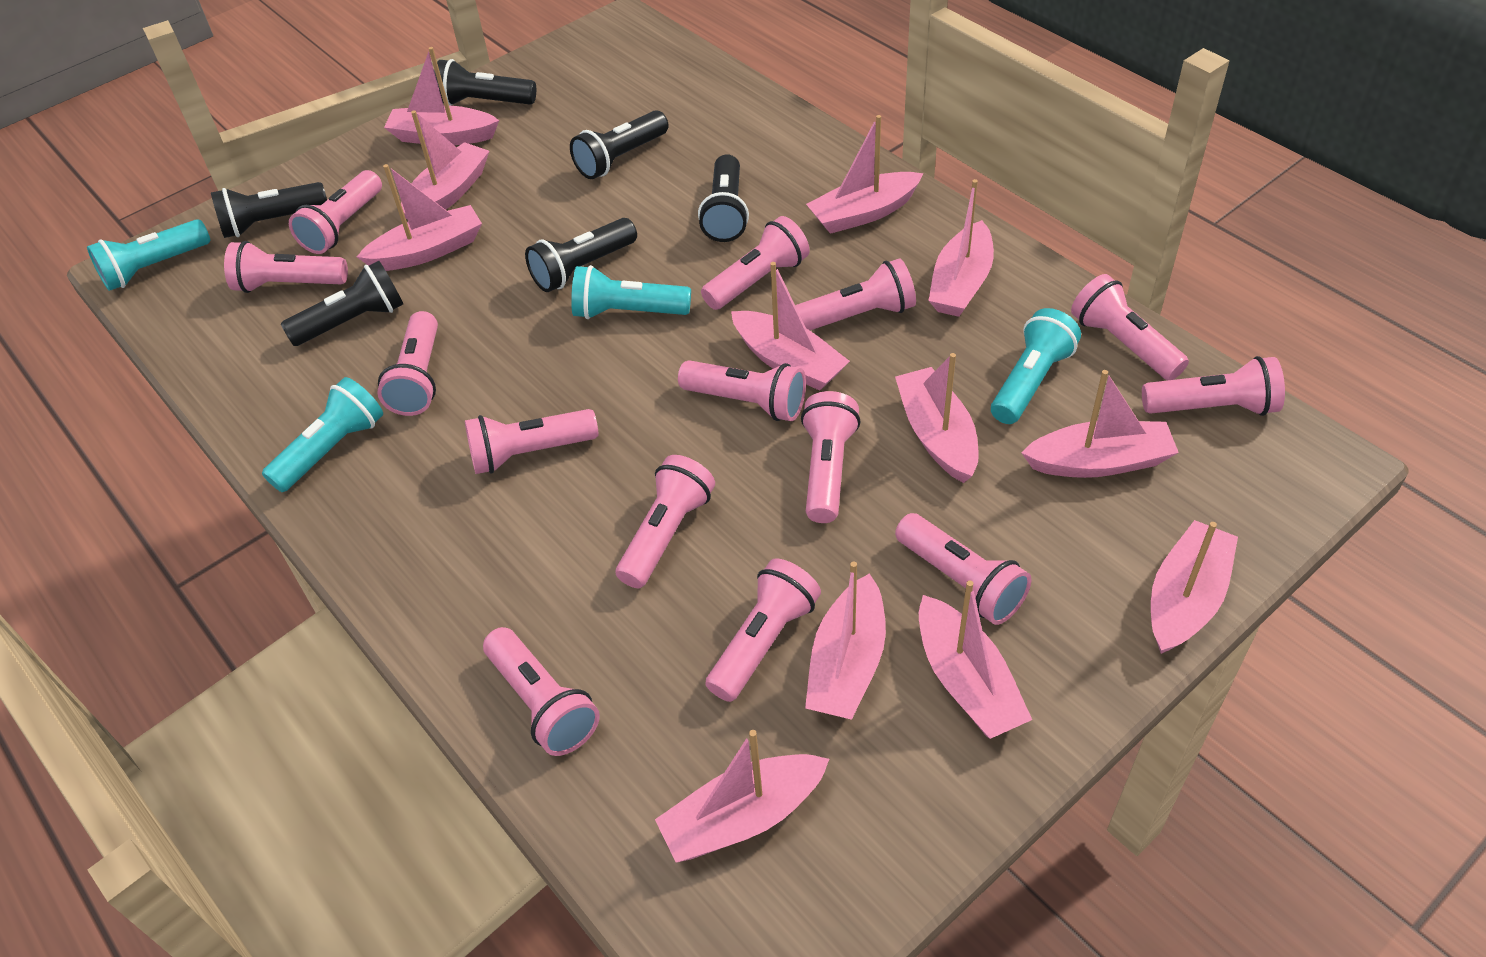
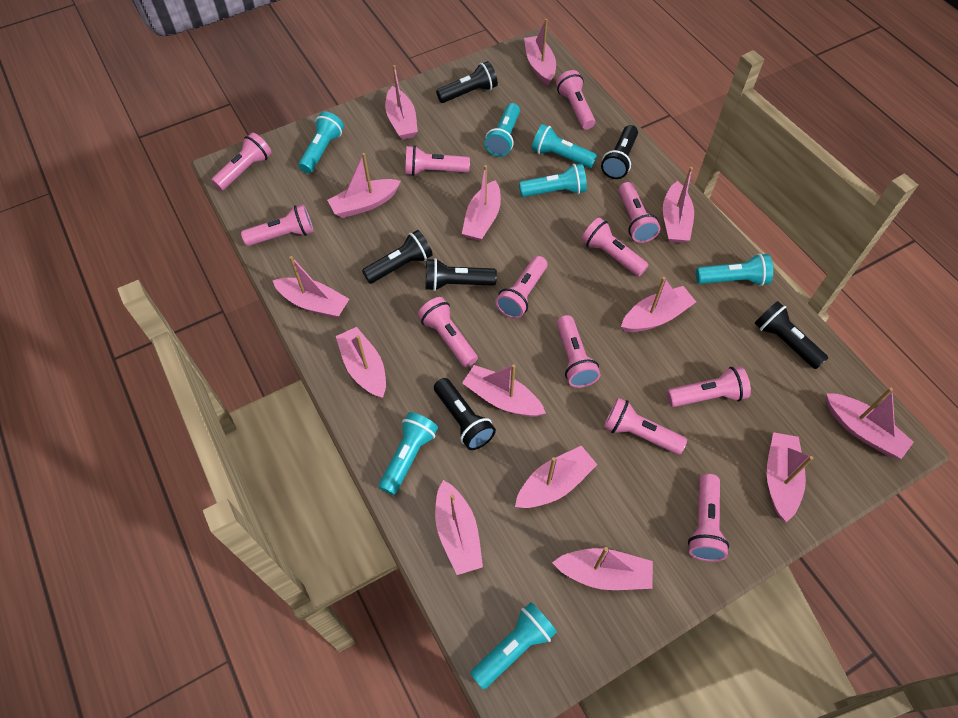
pink boat: 12 -> 14
pink flashlight: 14 -> 12
turquoise flashlight: 4 -> 7

